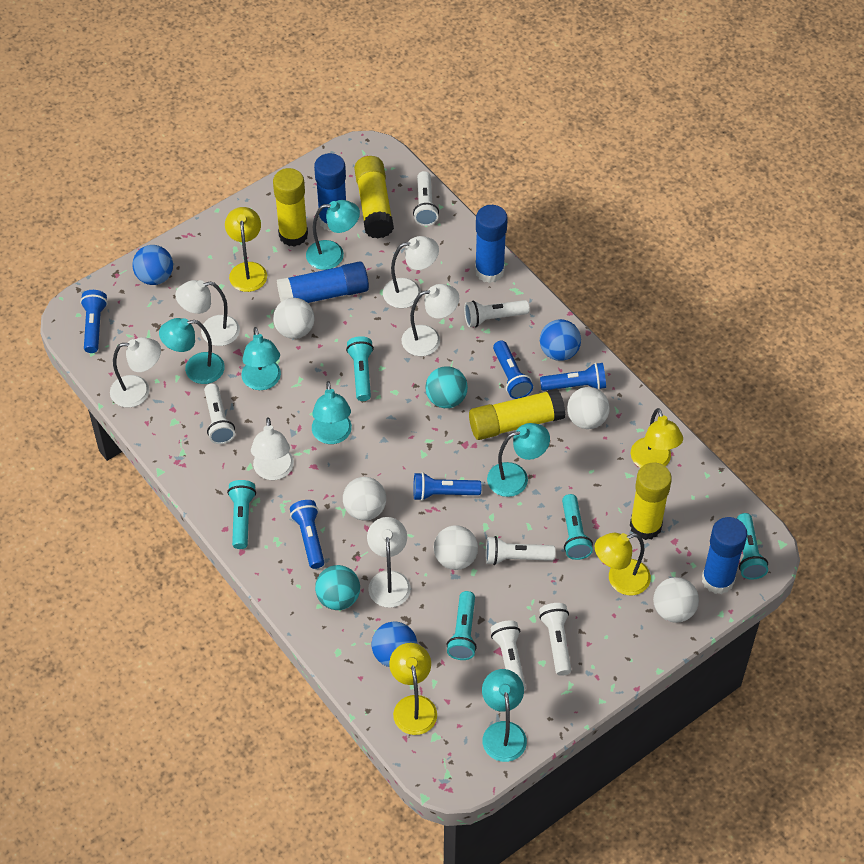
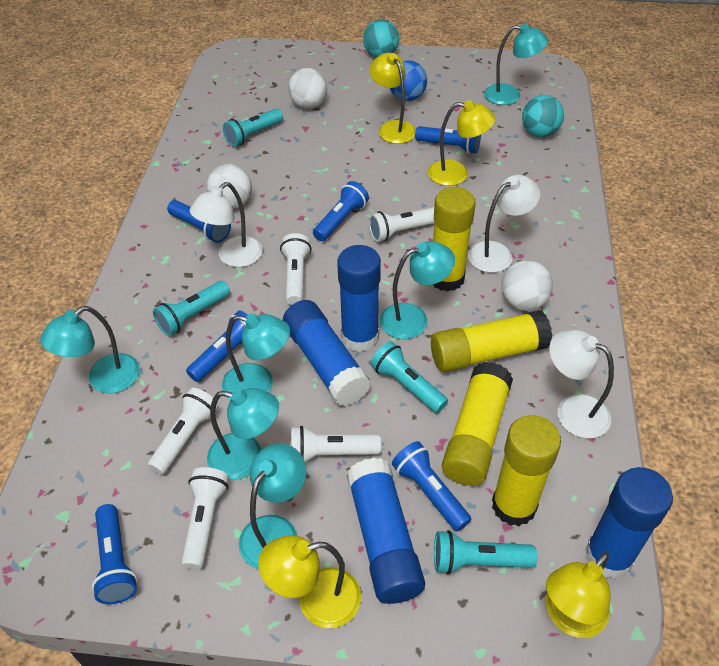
blue ball: 3 -> 1
blue flashlight: 5 -> 6
turquoise flashlight: 5 -> 4
white ball: 5 -> 3
white flashlight: 6 -> 5
white lamp: 6 -> 3

